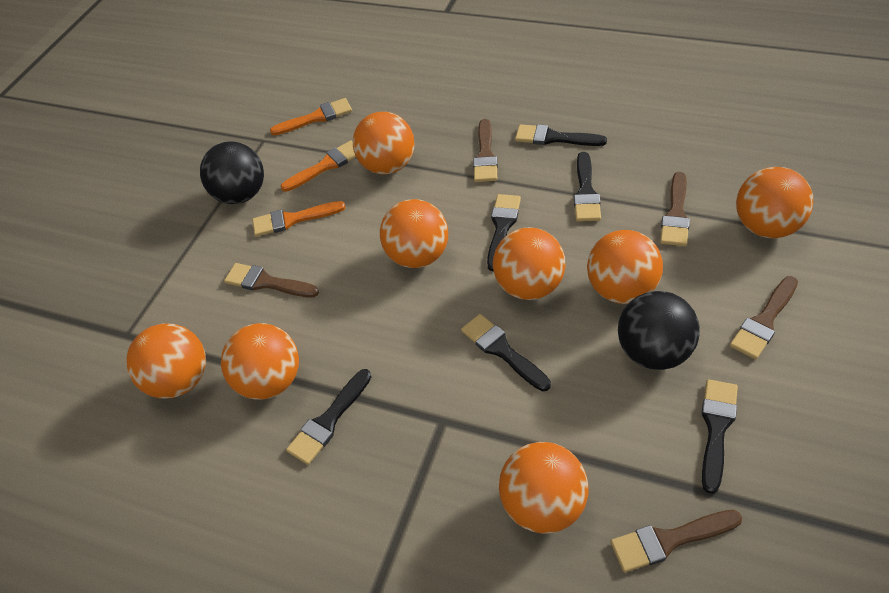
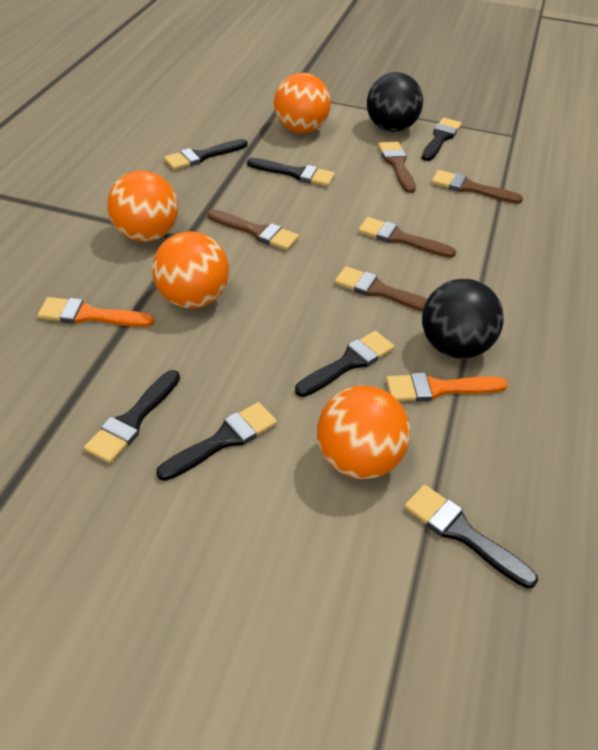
black brush: 6 -> 7
orange ball: 8 -> 4
orange brush: 3 -> 2

